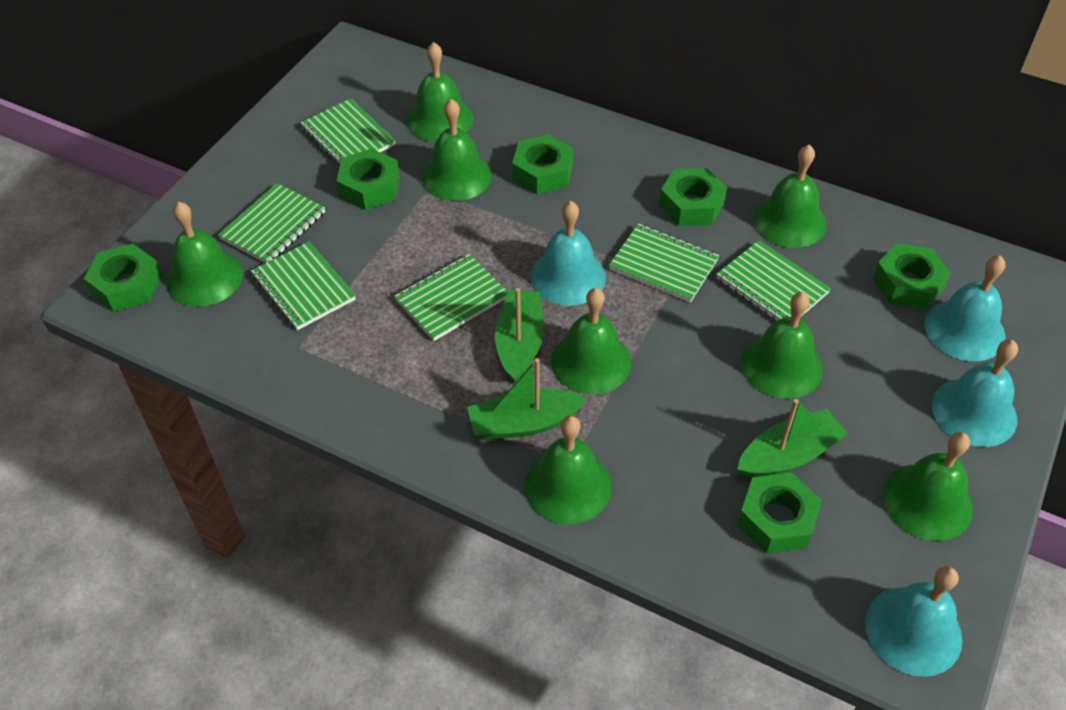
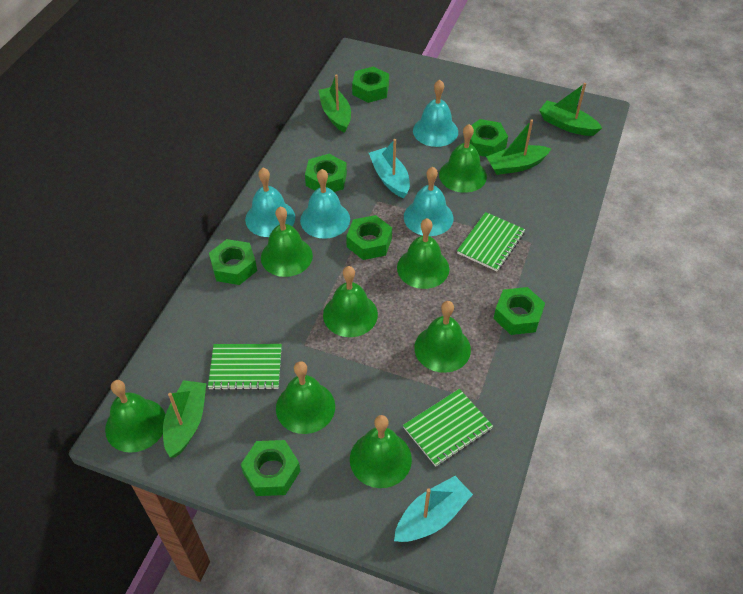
green boat: 3 -> 4
green notebook: 6 -> 3
green nut: 6 -> 7
turquoise boat: 0 -> 2

